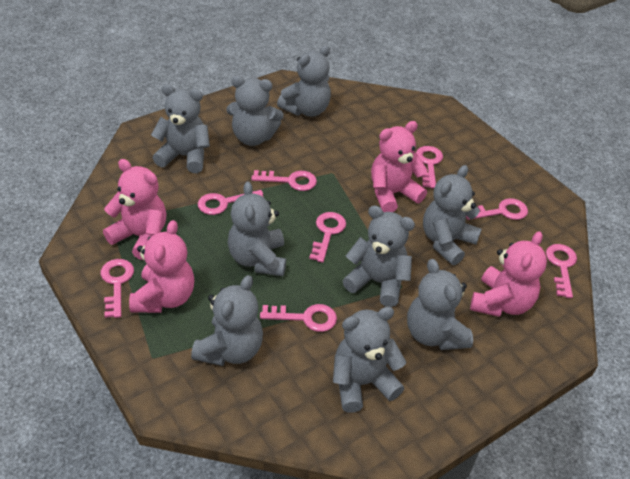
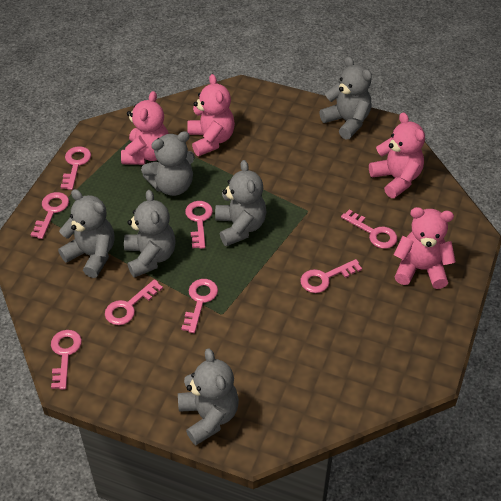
grey teddy bear: 9 -> 6

